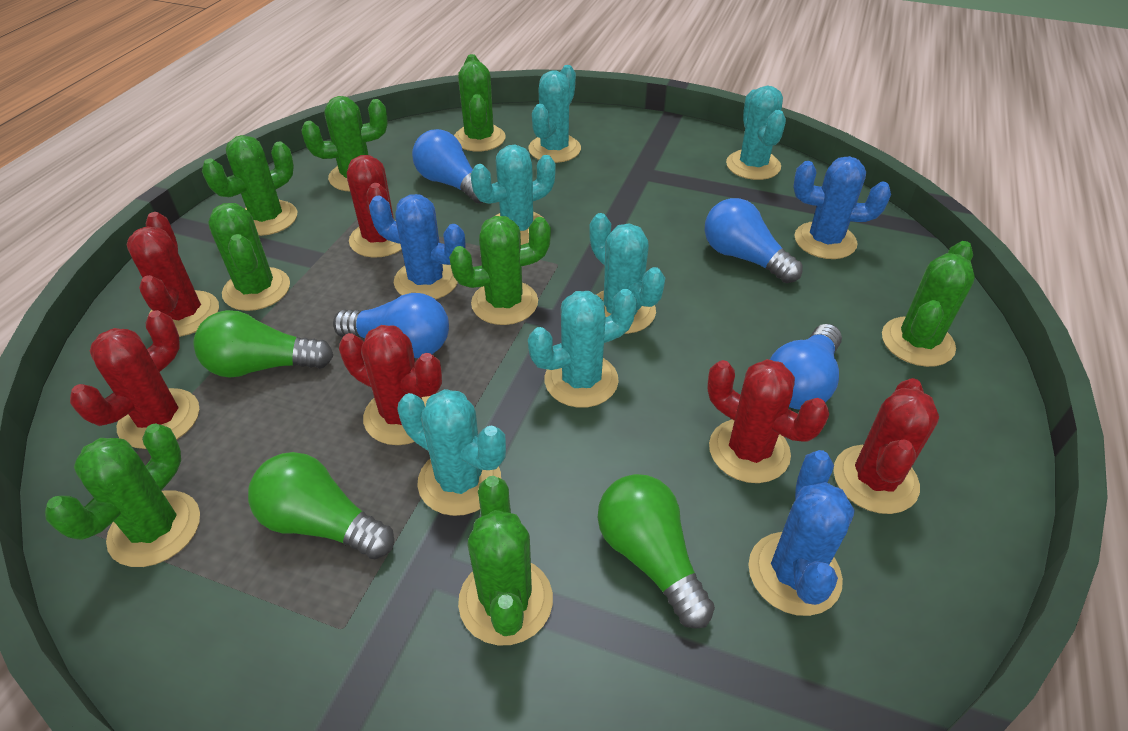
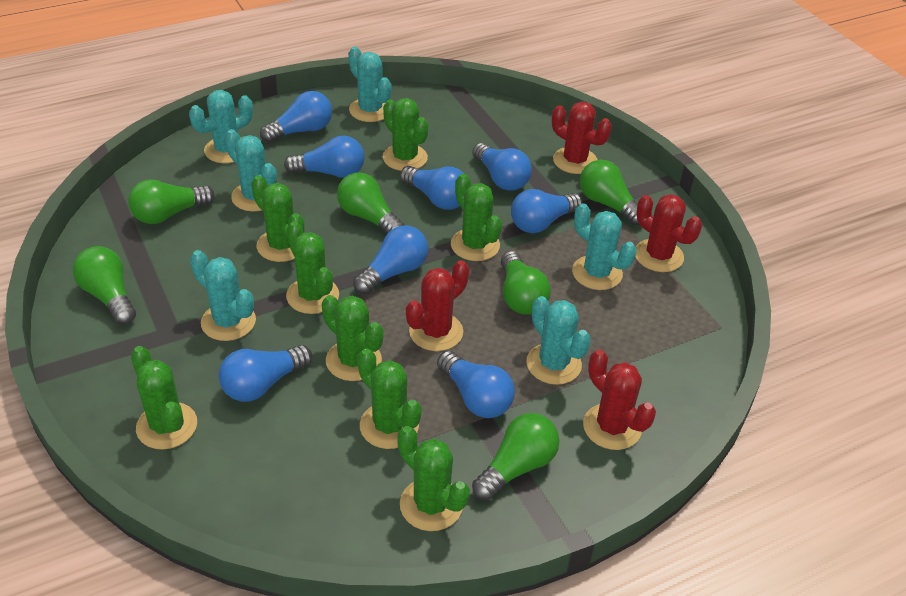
blue cactus: 3 -> 0
blue light bulb: 4 -> 8
green light bulb: 3 -> 6
red cactus: 6 -> 4

